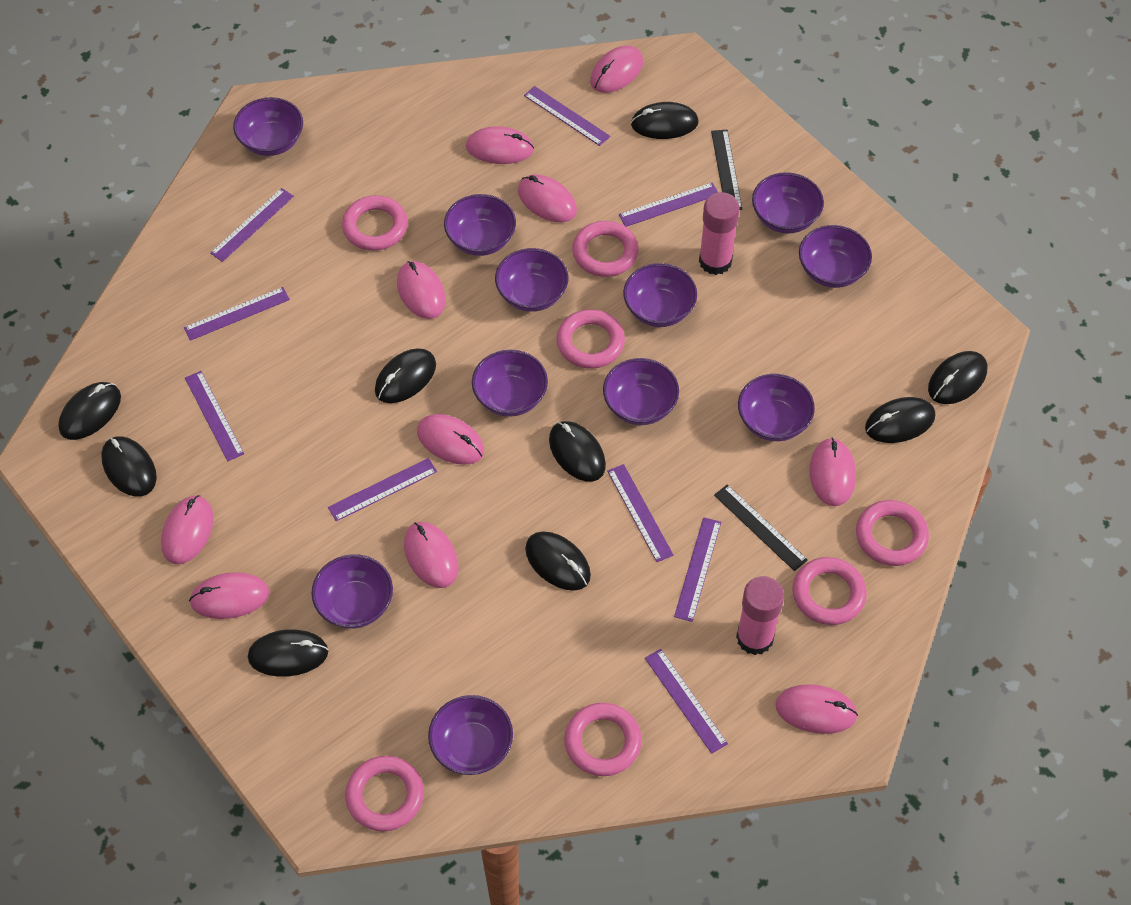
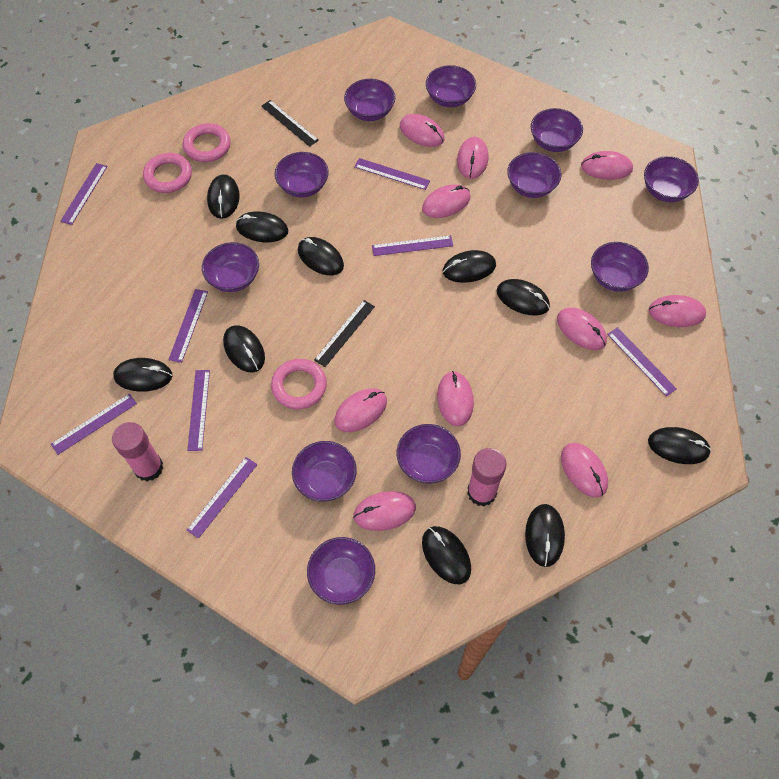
black mouse: 9 -> 10
pink ring: 7 -> 3
purple ruler: 9 -> 8

